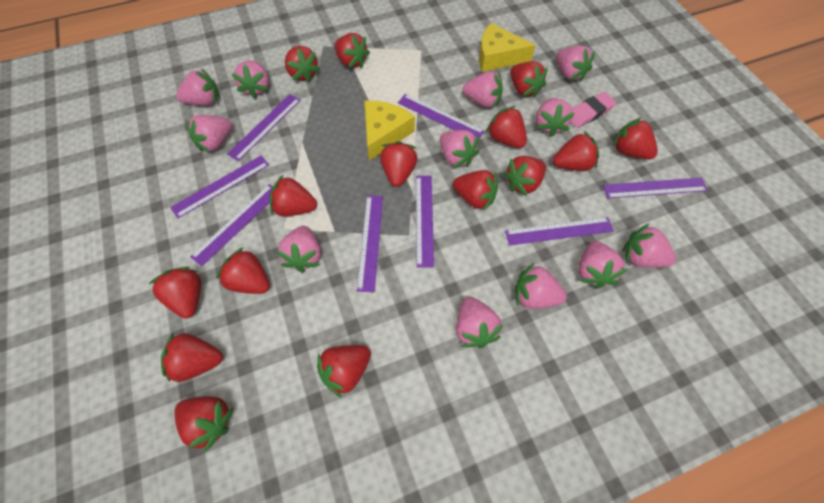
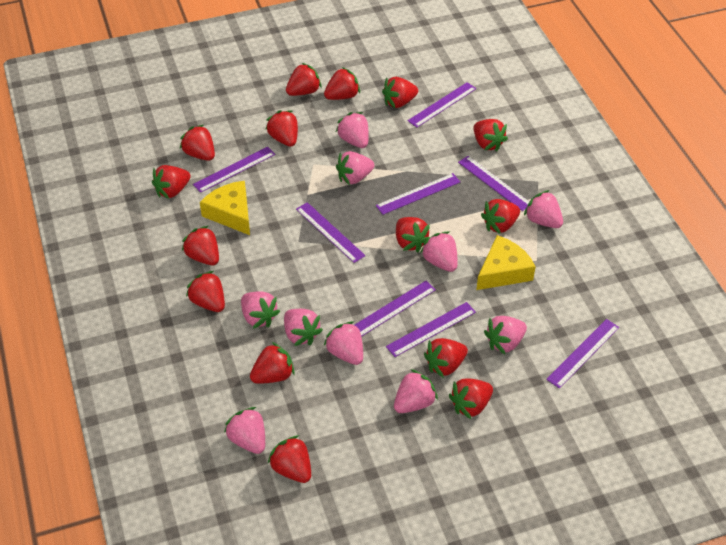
pink eraser: 1 -> 0
pink strawberry: 12 -> 10

